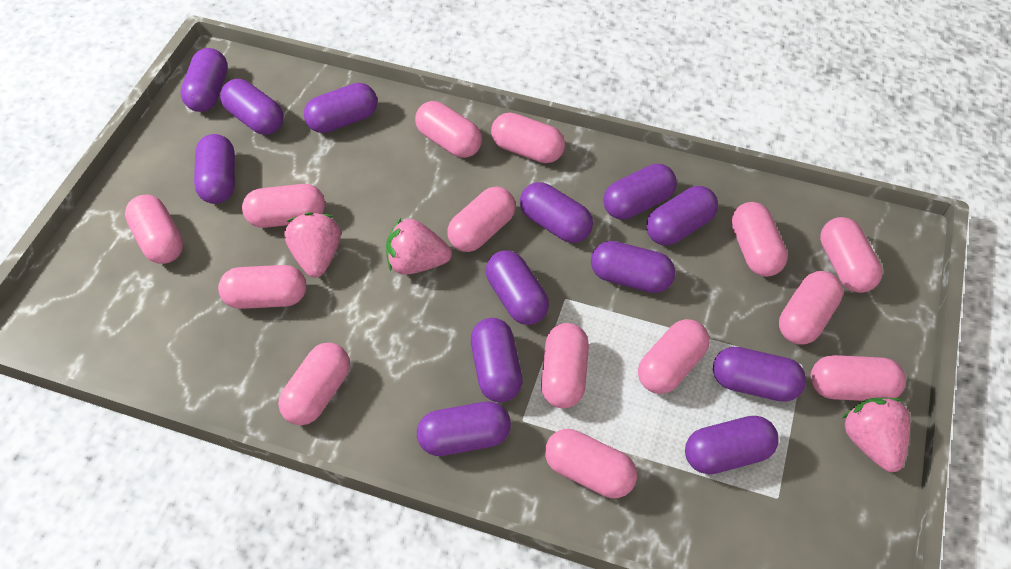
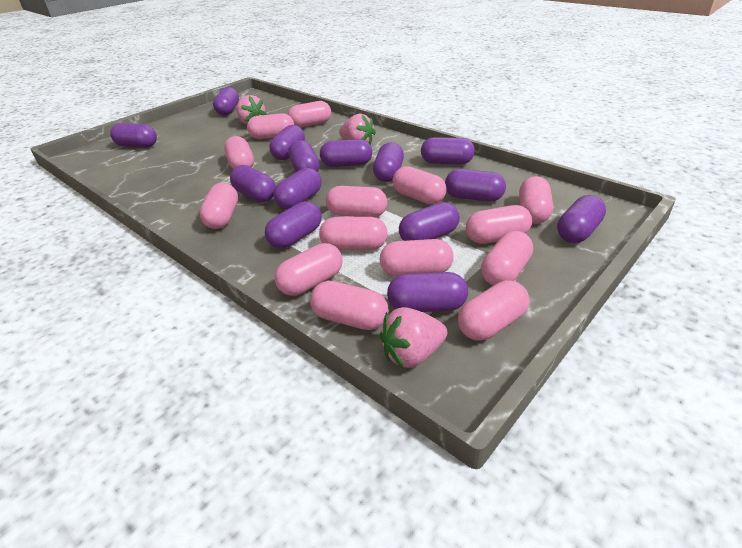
purple capsule: 13 -> 14

